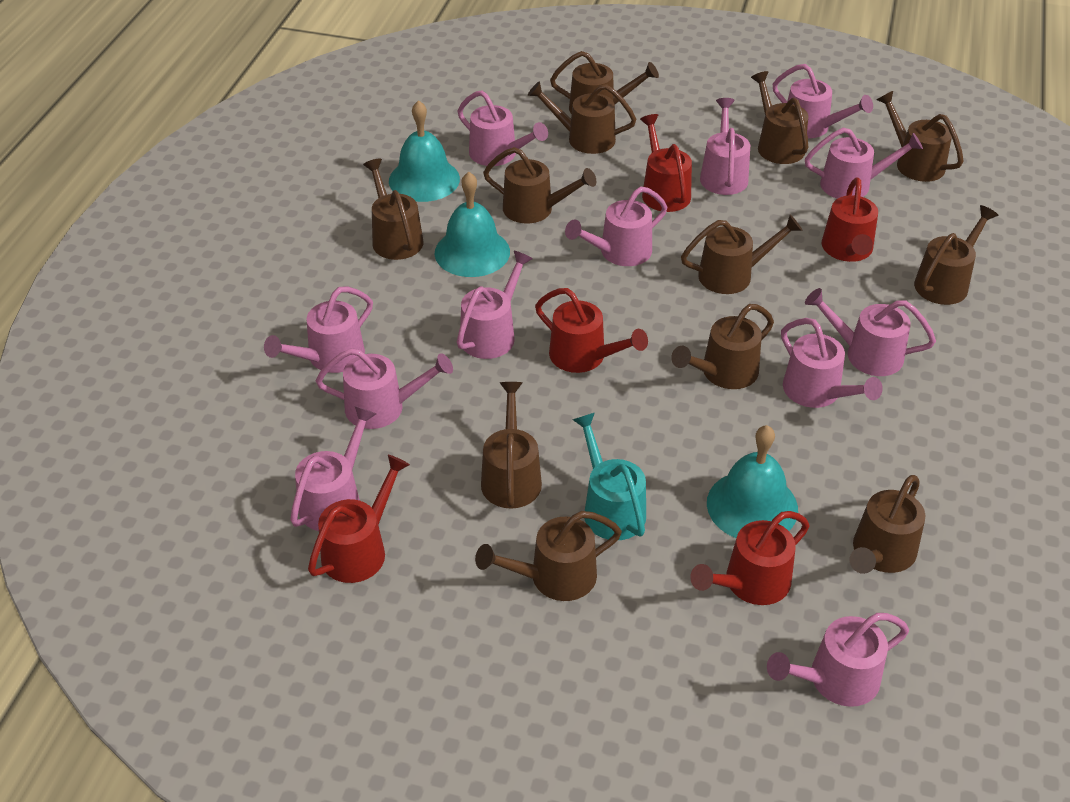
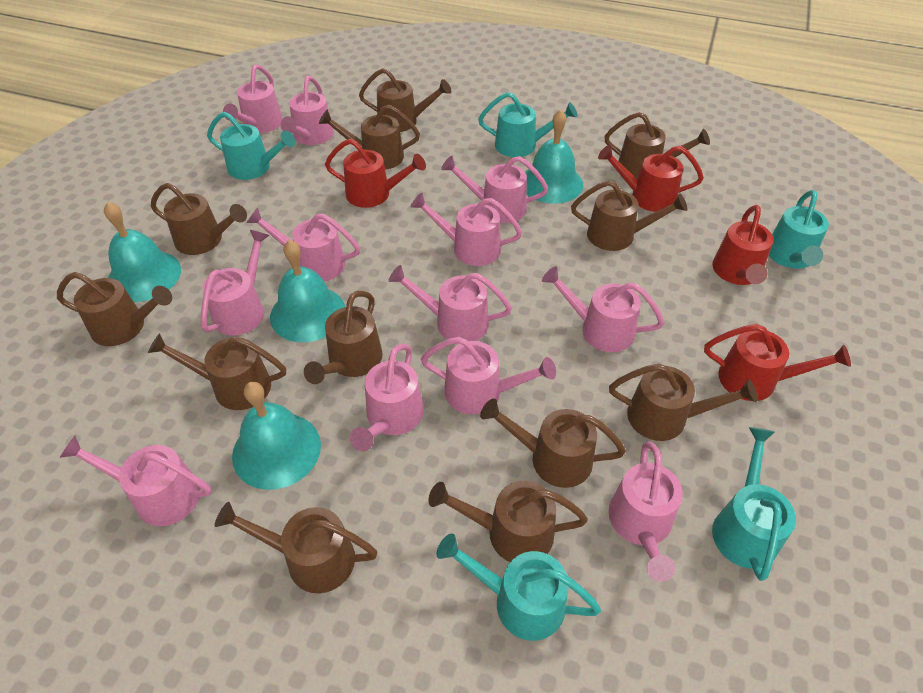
red watering can: 5 -> 4
turquoise bell: 3 -> 4
turquoise watering can: 1 -> 5

